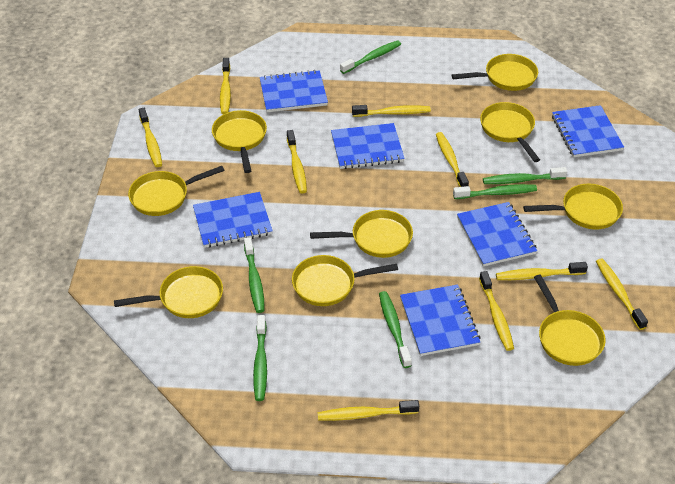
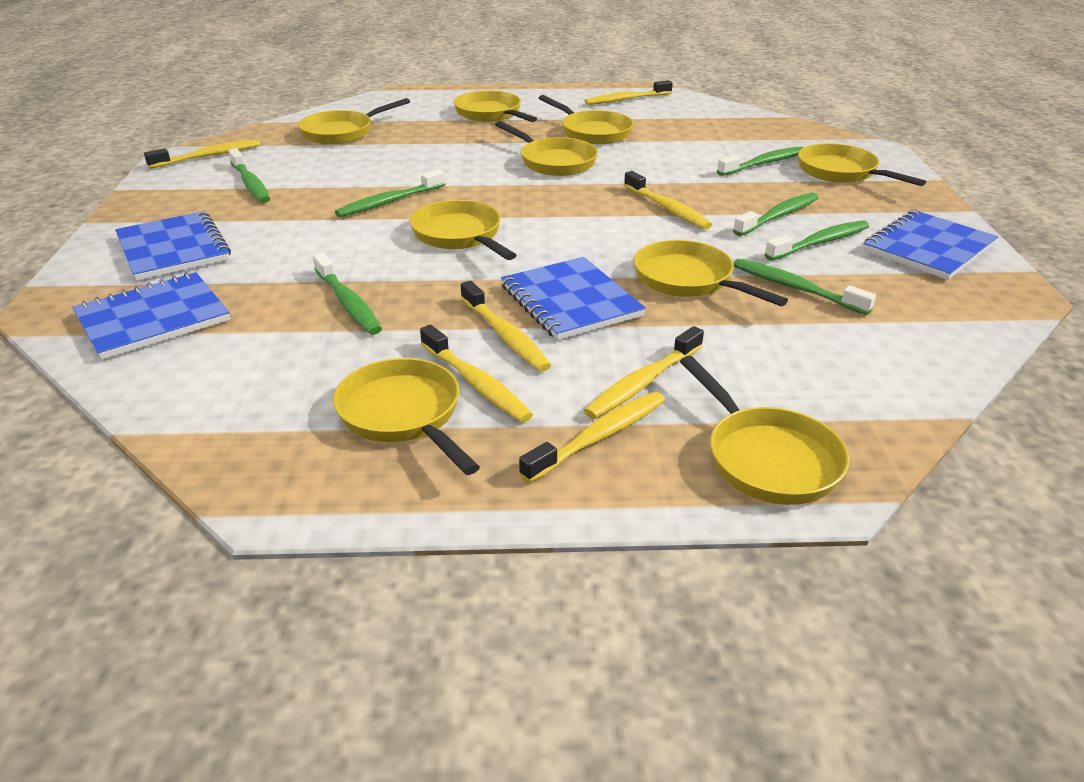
blue notebook: 6 -> 4
green toothbrush: 6 -> 7
yellow toothbrush: 9 -> 7

